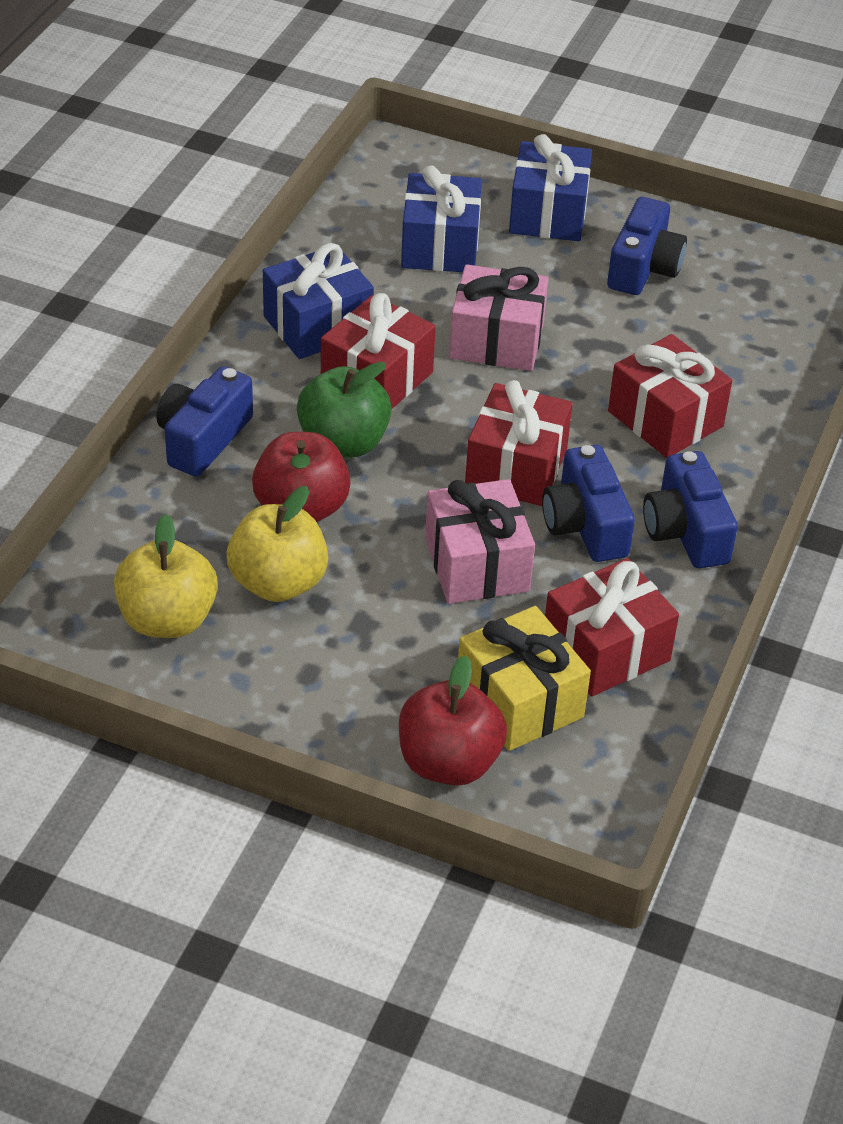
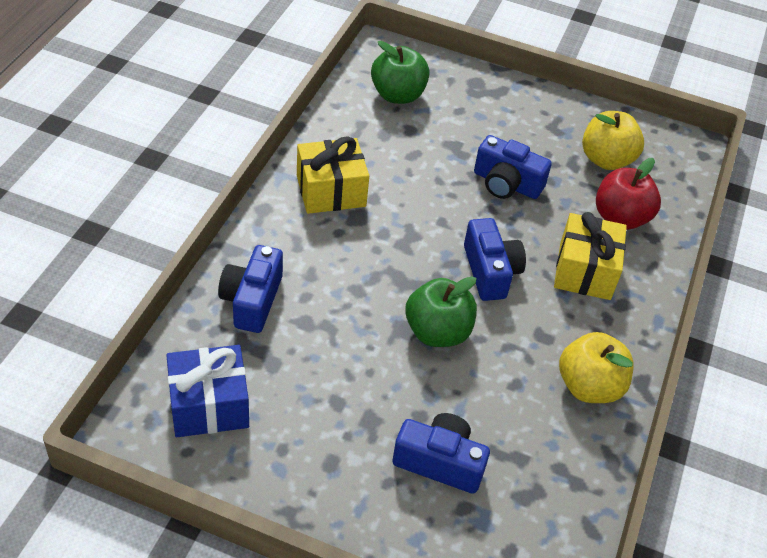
blue gift: 3 -> 1
green apple: 1 -> 2
pink gift: 2 -> 0
red apple: 2 -> 1
red gift: 4 -> 0
yellow gift: 1 -> 2

